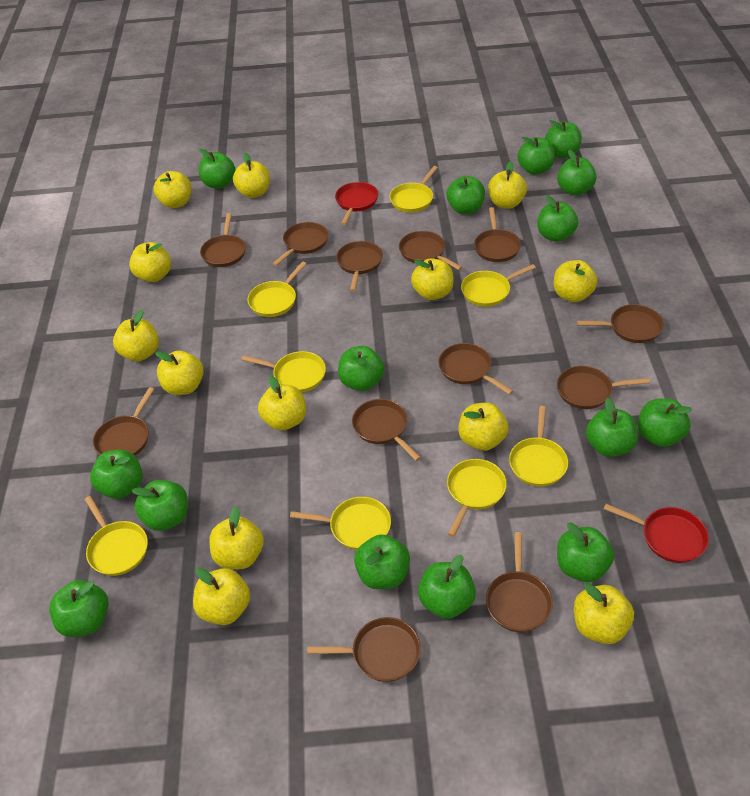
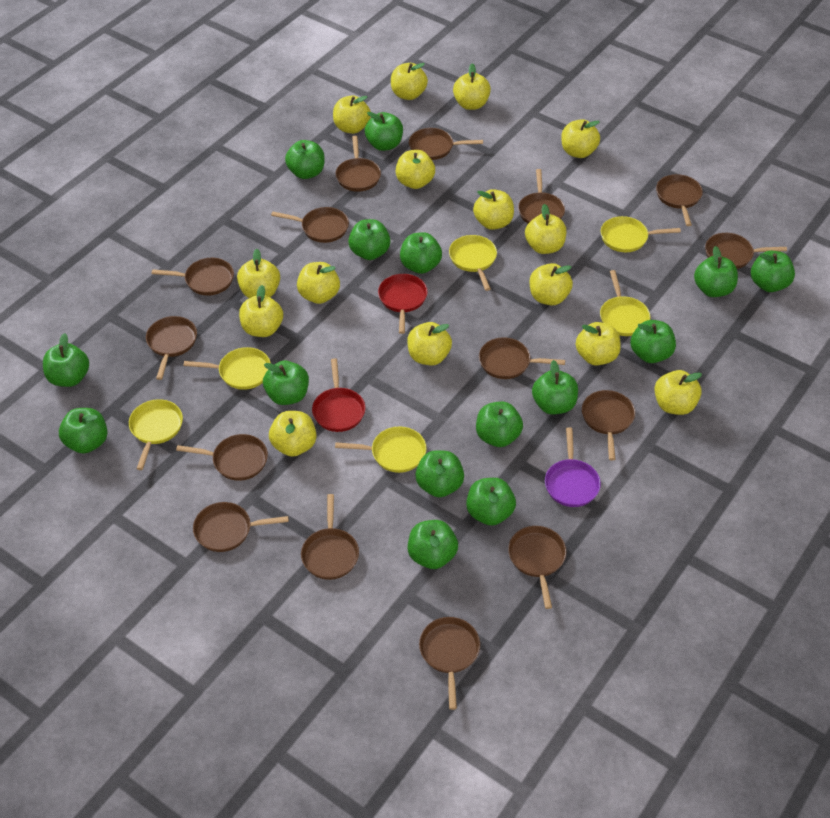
brown pan: 12 -> 15
purple pan: 0 -> 1
yellow apple: 13 -> 15
yellow pan: 8 -> 6

